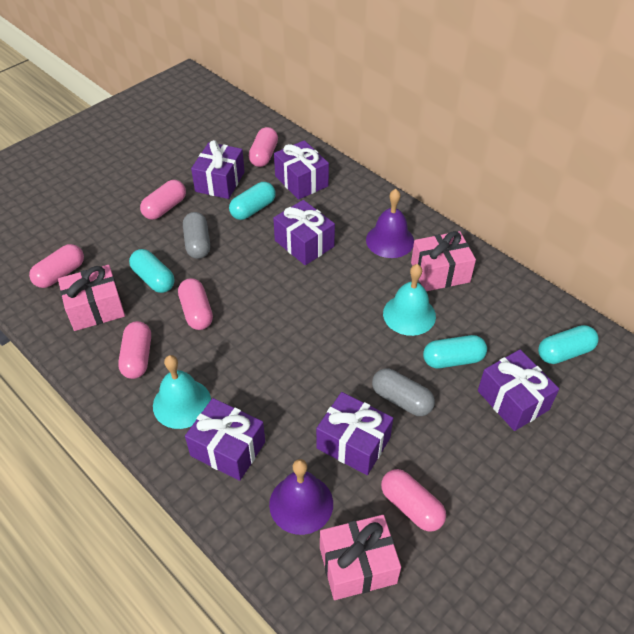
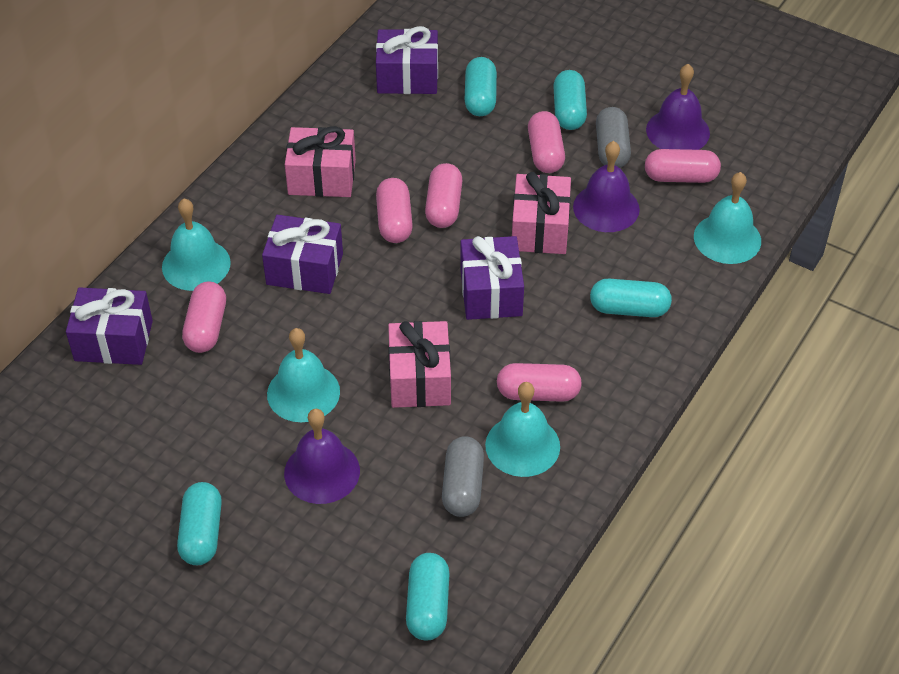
purple bell: 2 -> 3
purple gift: 6 -> 4
turquoise bell: 2 -> 4
turquoise capsule: 4 -> 5

